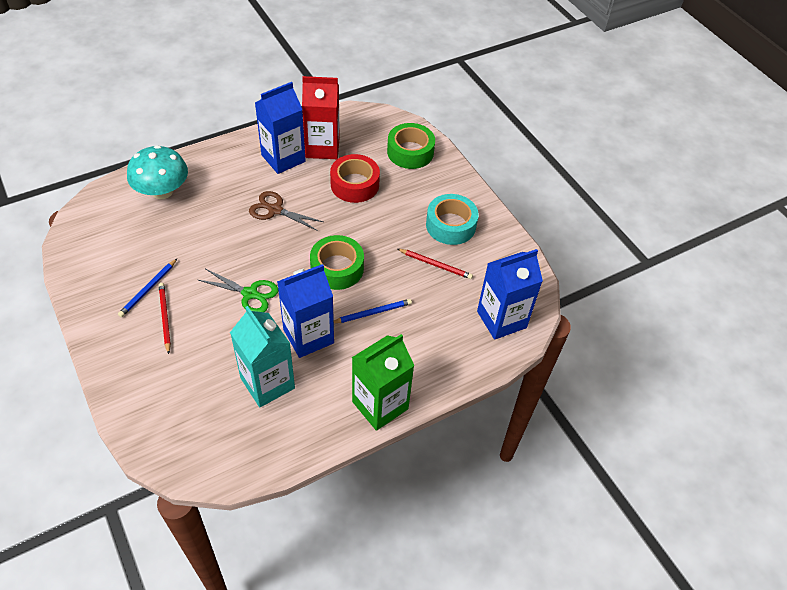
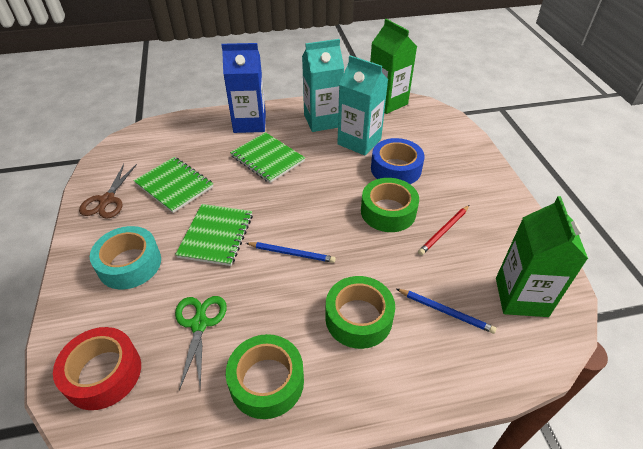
blue carton: 3 -> 1
blue tape: 0 -> 1
green carton: 1 -> 2
green notebook: 0 -> 3
green tape: 2 -> 3
red carton: 1 -> 0
red pencil: 2 -> 1
turquoise carton: 1 -> 2
turquoise mushroom: 1 -> 0

